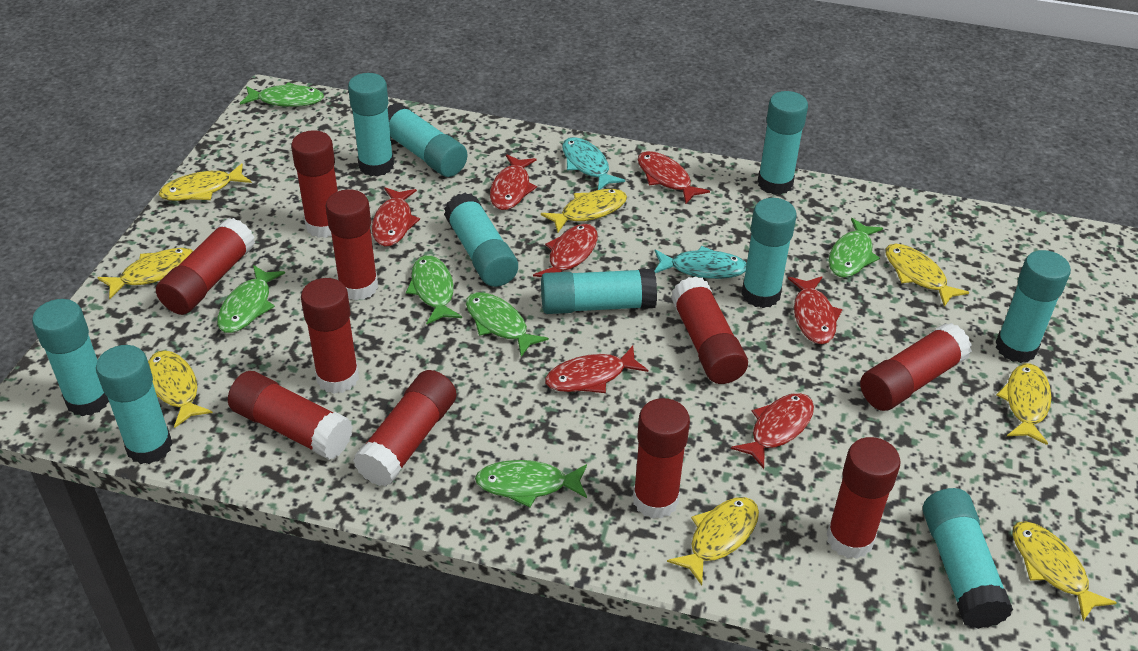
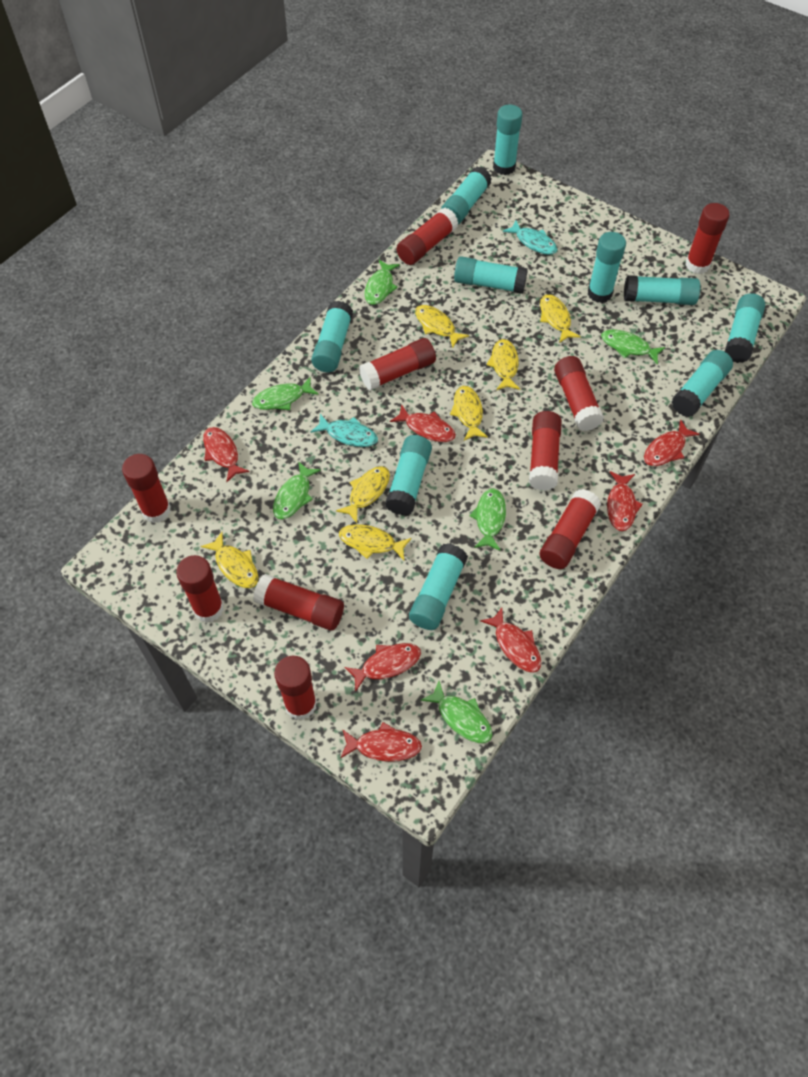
yellow fish: 8 -> 7

